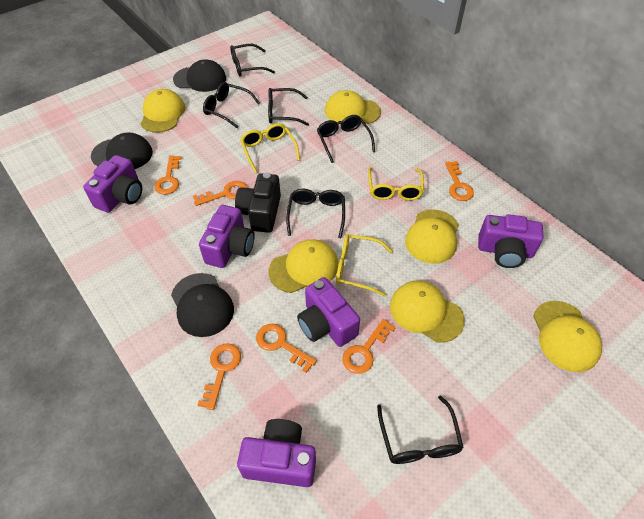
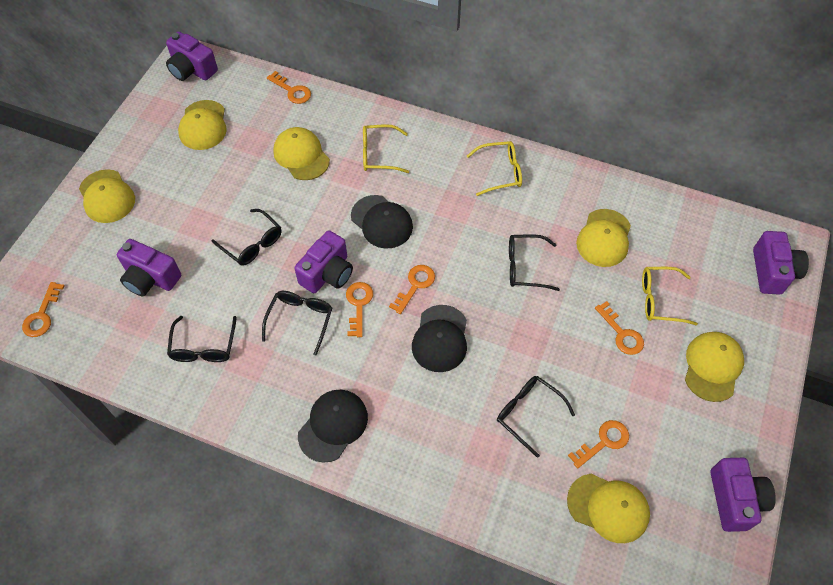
black camera: 1 -> 0
black glasses: 6 -> 5

